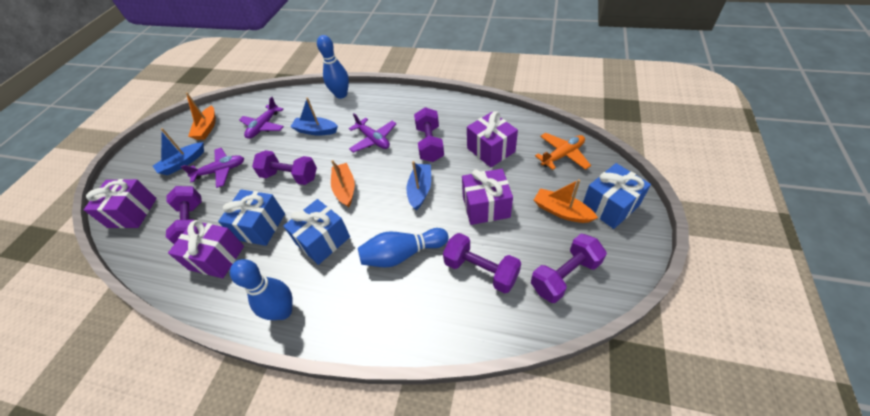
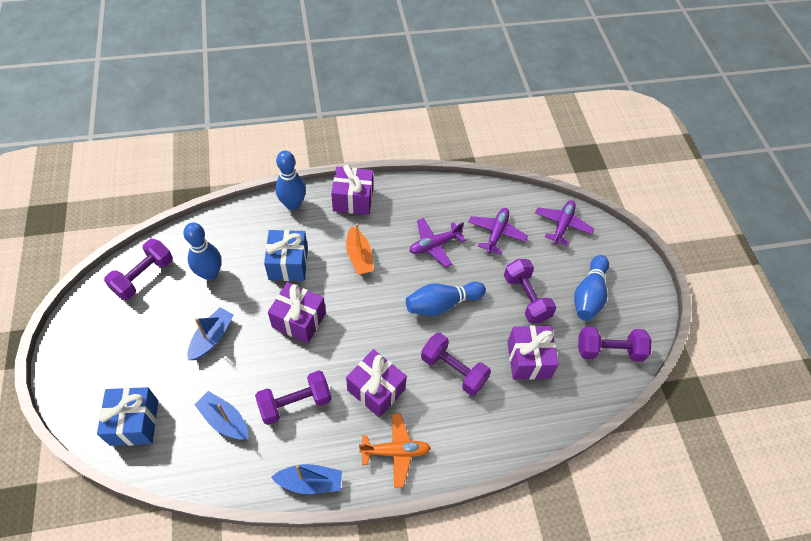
blue bowling pin: 3 -> 4
blue gift: 3 -> 2
orange boat: 3 -> 1

